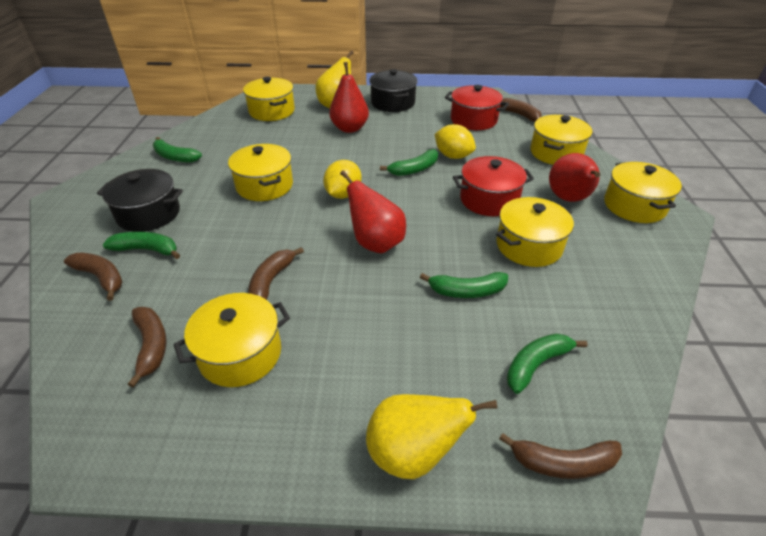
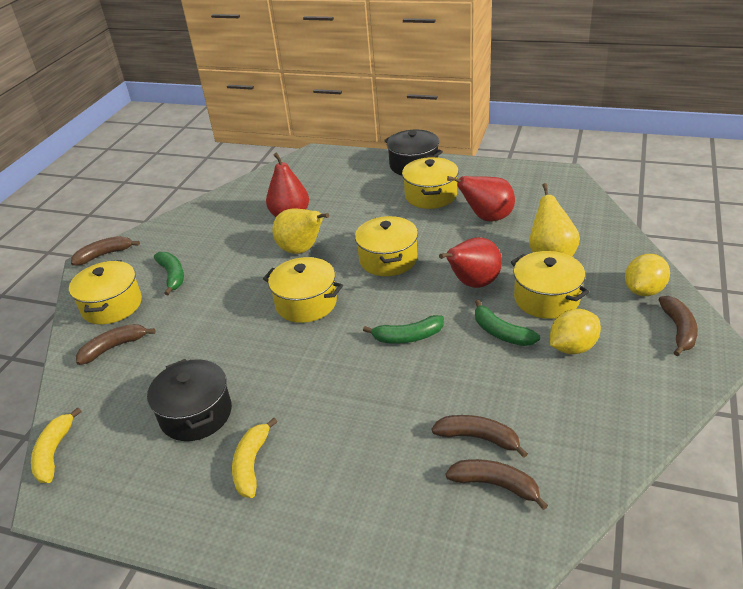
green banana: 5 -> 3
red pot: 2 -> 0
yellow banana: 0 -> 2
yellow pot: 6 -> 5

